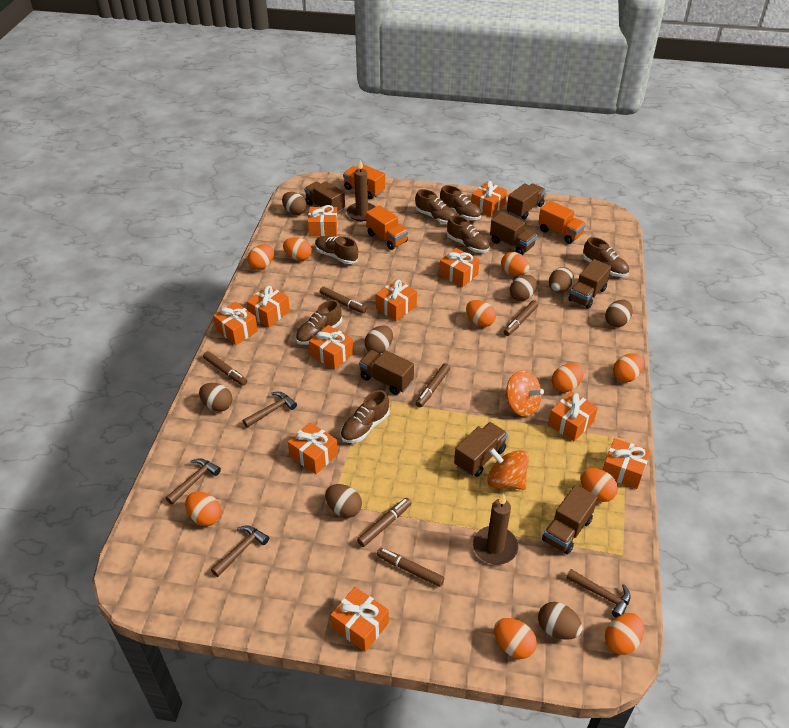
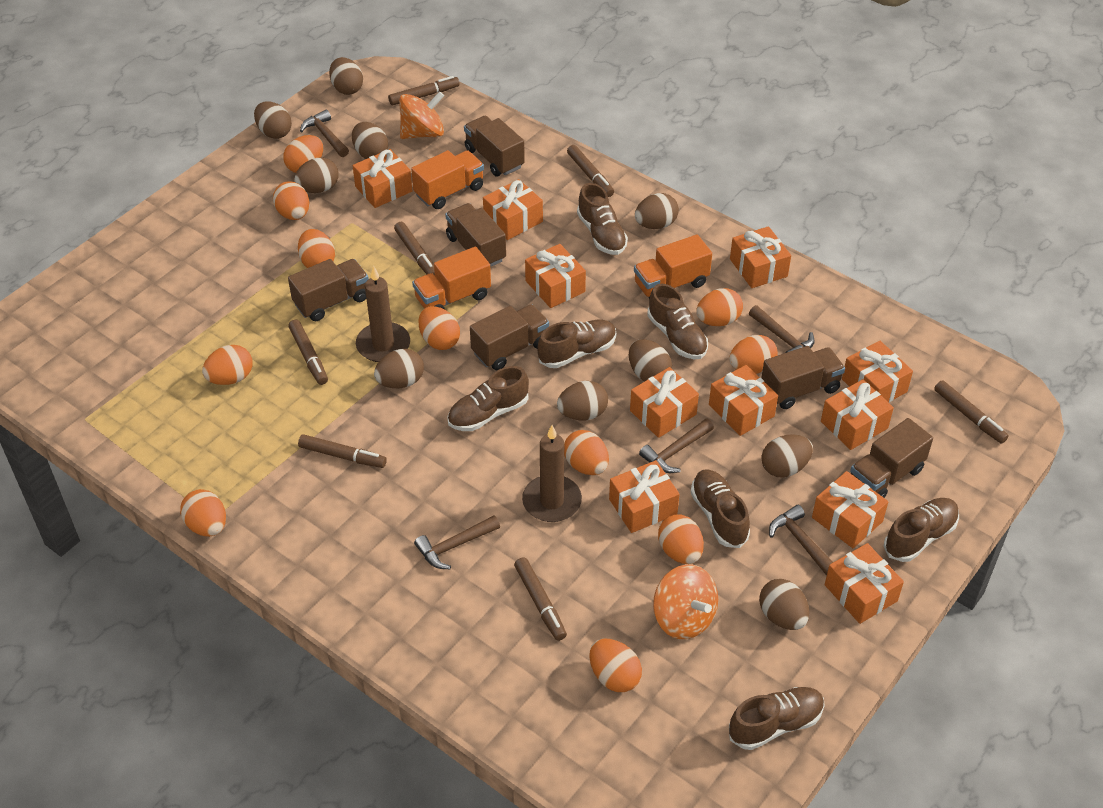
brown egg: 8 -> 10
brown hammer: 4 -> 5
brown marker: 6 -> 7
brown truck: 7 -> 6
orange egg: 10 -> 11

